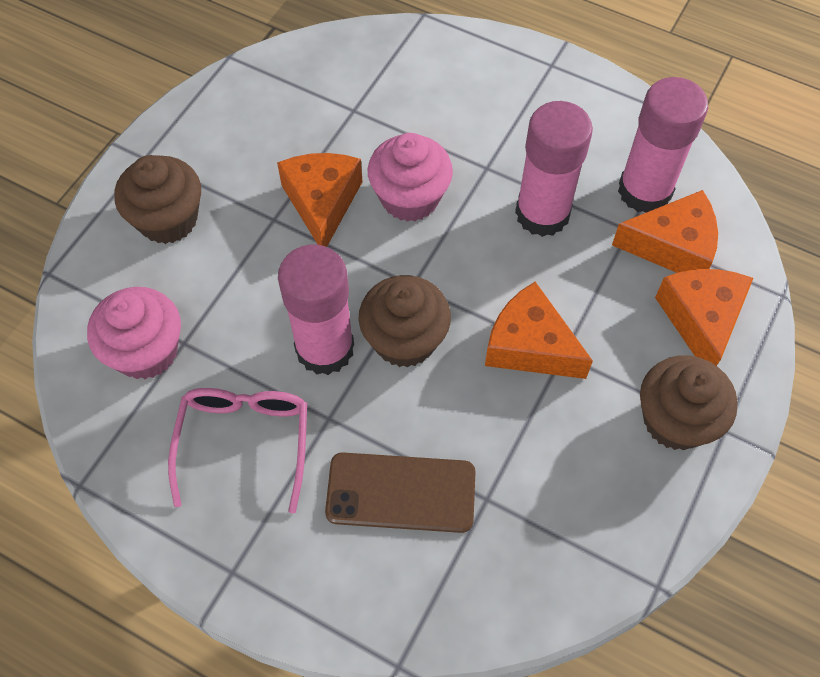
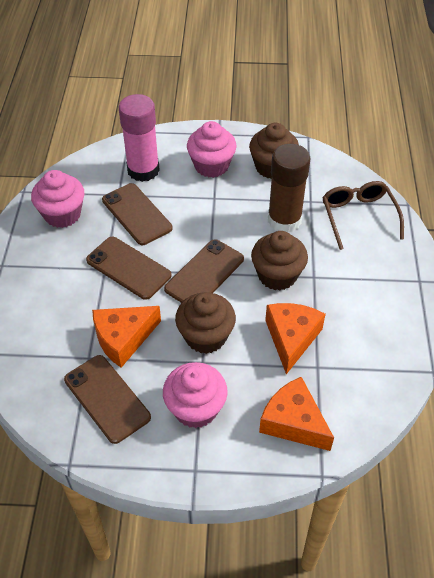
brown glasses: 0 -> 1
brown glue stick: 0 -> 1
brown phone: 1 -> 4
orange cheese: 4 -> 3
pink cupcake: 2 -> 3
pink glasses: 1 -> 0
pink glue stick: 3 -> 1

